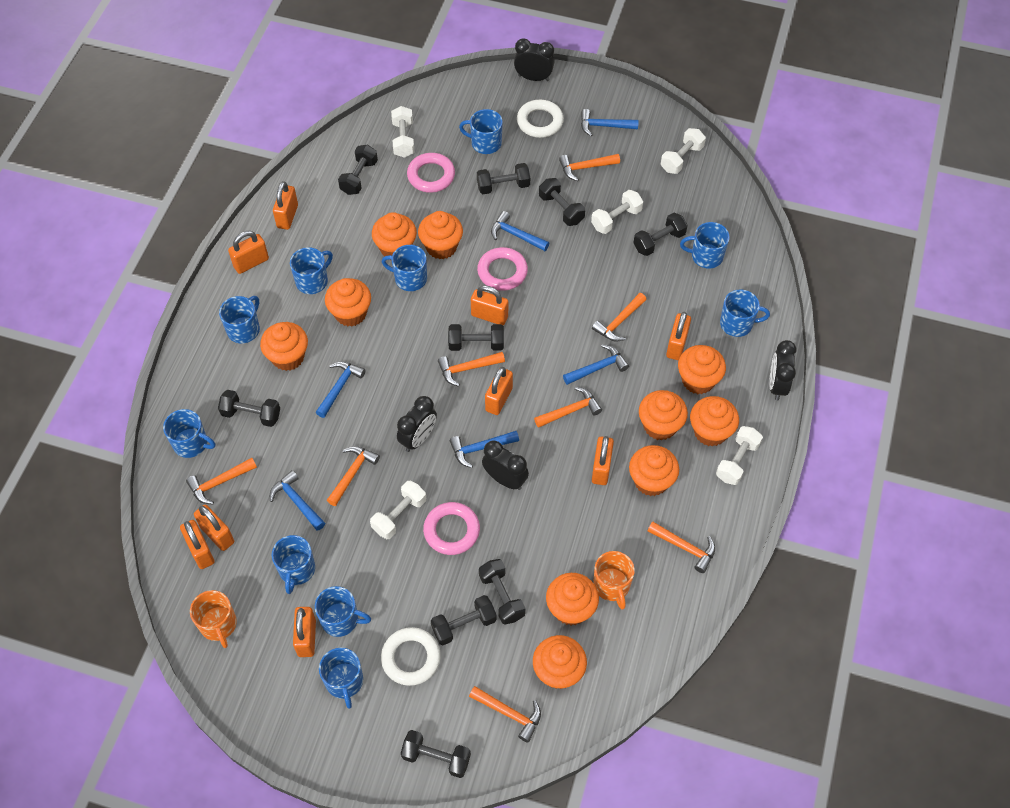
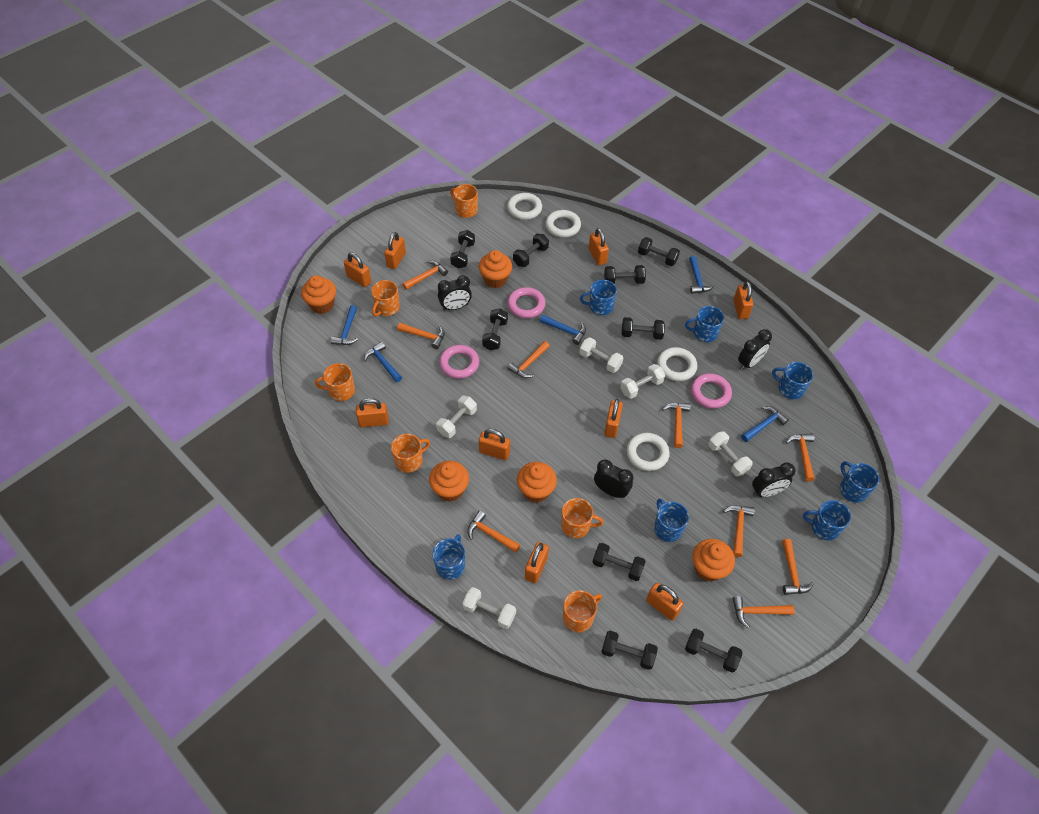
blue hammer: 6 -> 5
blue mug: 10 -> 7
orange cupcake: 10 -> 5
orange hammer: 8 -> 9
orange mug: 2 -> 6
white ring: 2 -> 4

